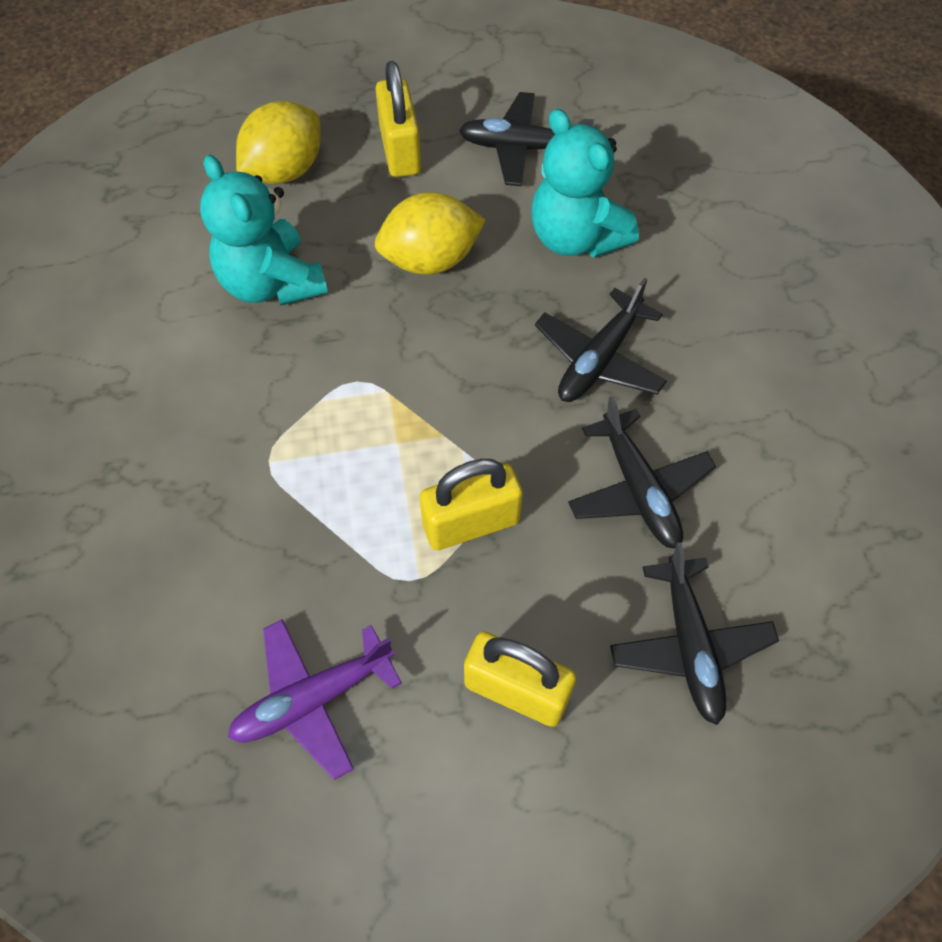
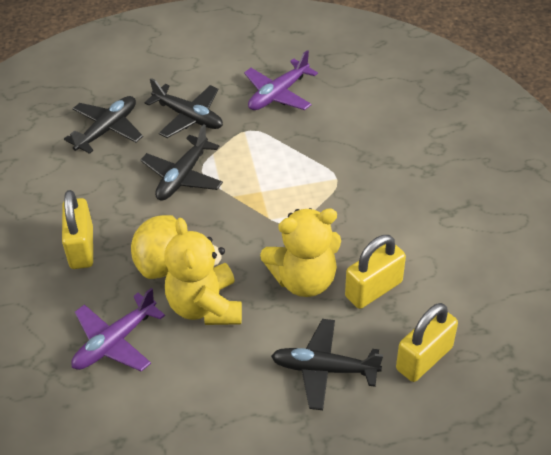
purple plane: 1 -> 2
turquoise teddy bear: 2 -> 0
yellow lemon: 2 -> 1
yellow teddy bear: 0 -> 2

